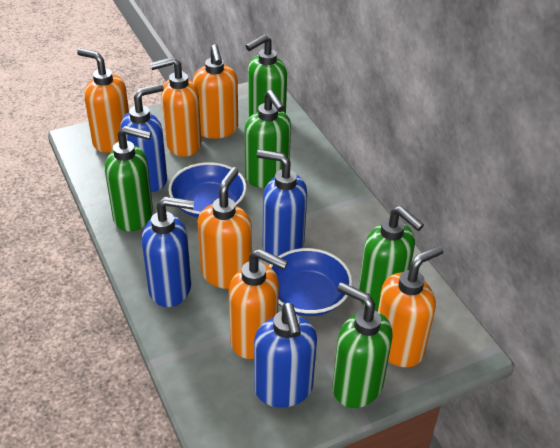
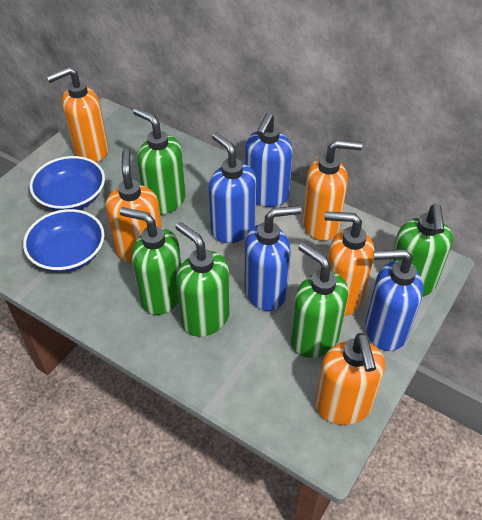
orange soap dispenser: 6 -> 5

